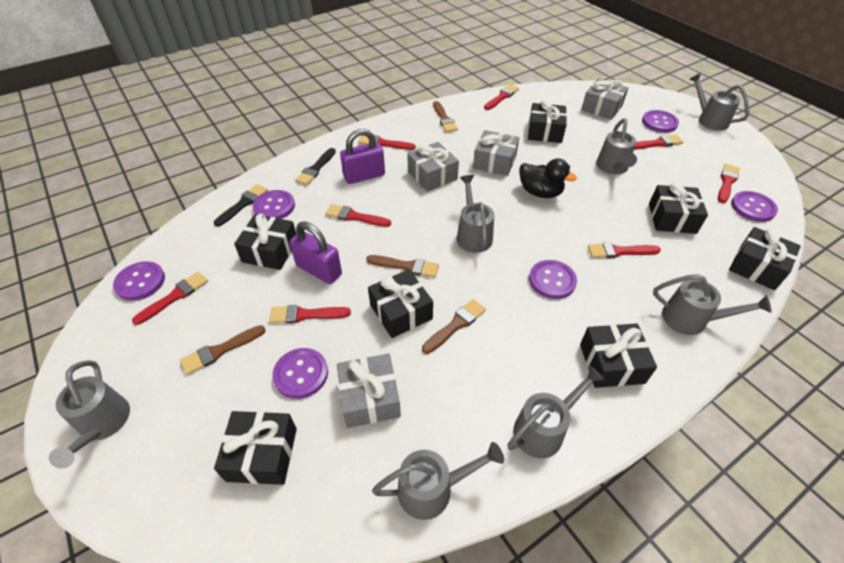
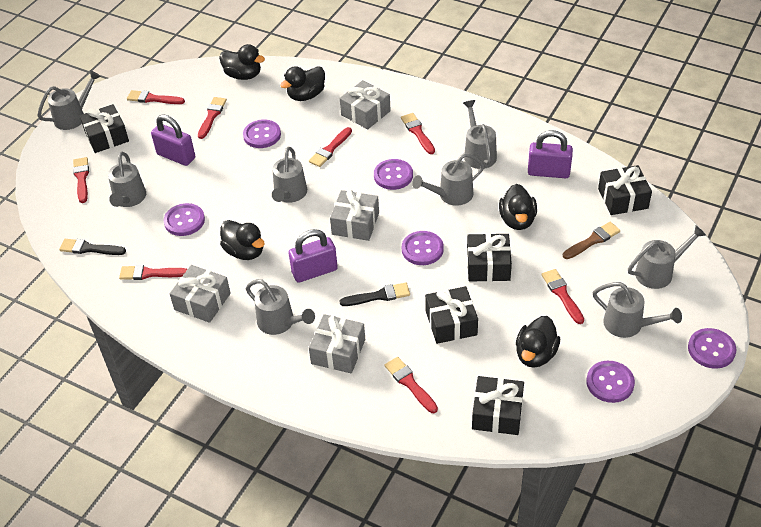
black duck: 1 -> 5
black gift: 7 -> 5
brown brush: 4 -> 1
grey watering can: 7 -> 8
purple padlock: 2 -> 3

